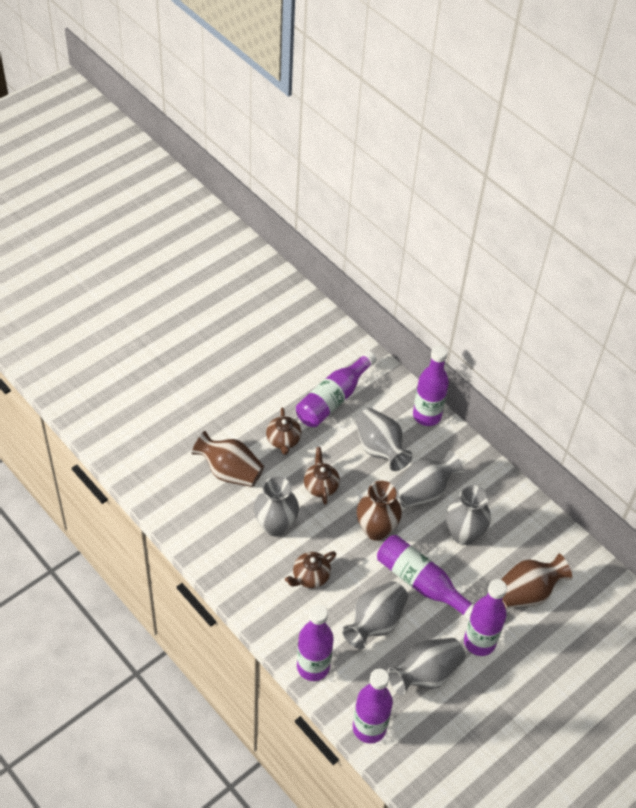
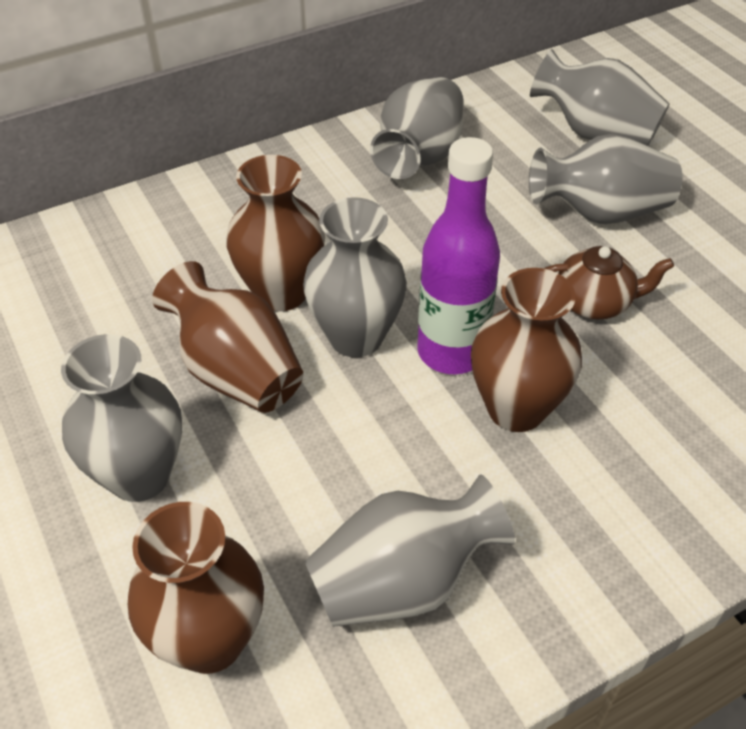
brown teapot: 3 -> 1
brown vase: 3 -> 4
purple bottle: 6 -> 1

